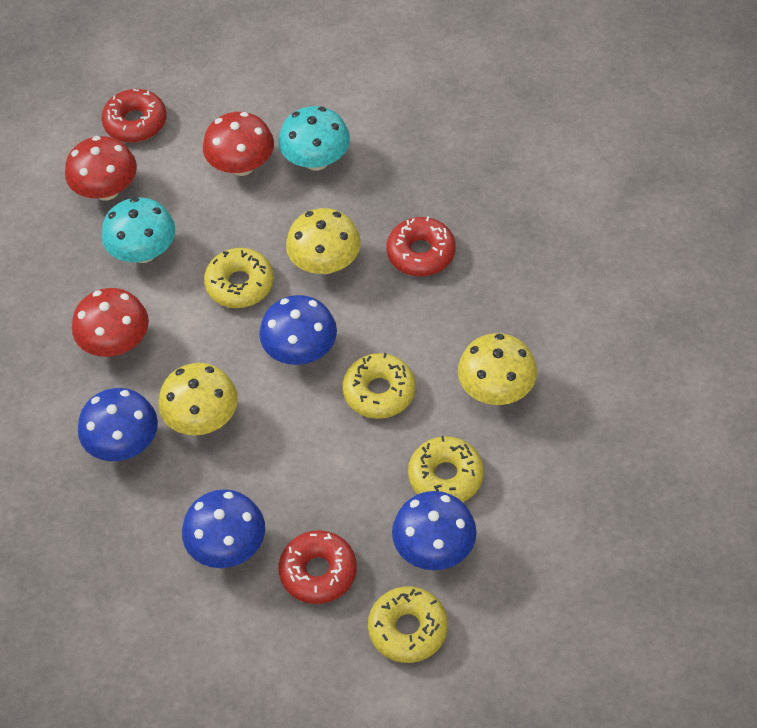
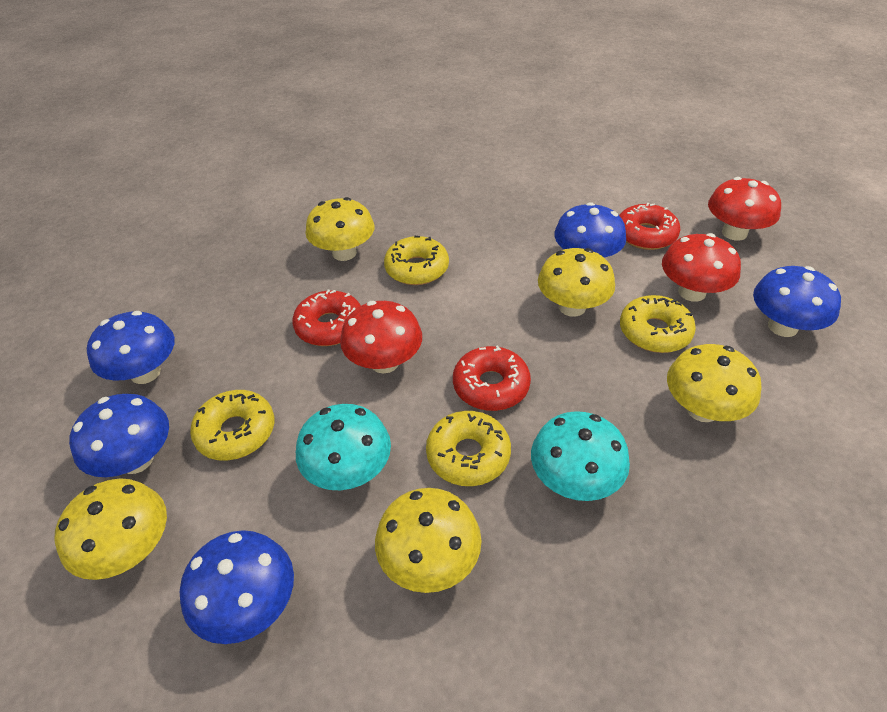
blue mushroom: 4 -> 5
yellow mushroom: 3 -> 5

